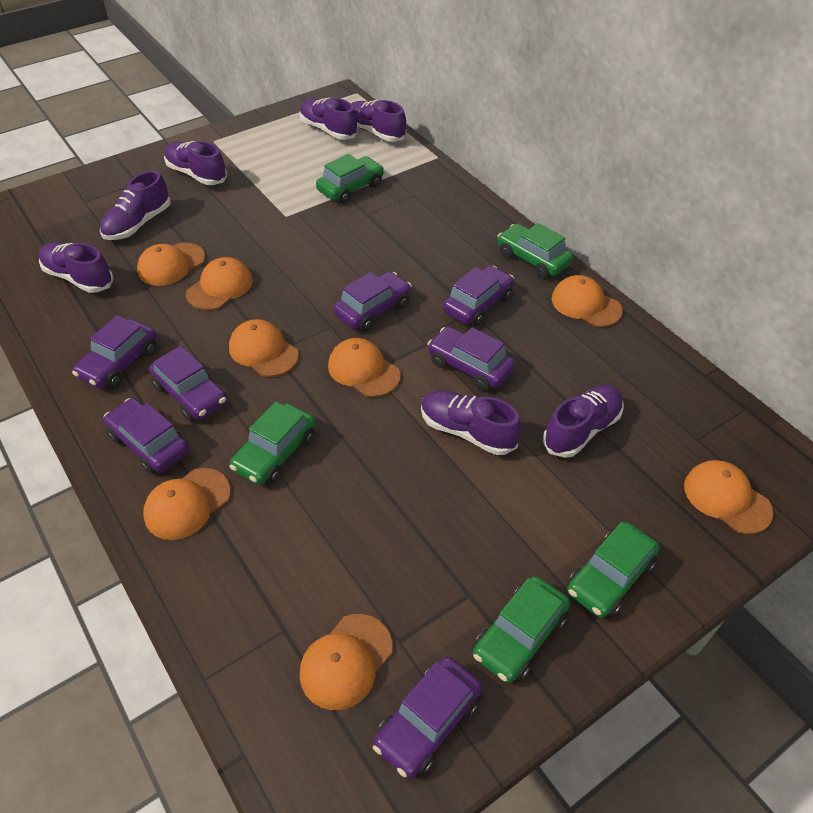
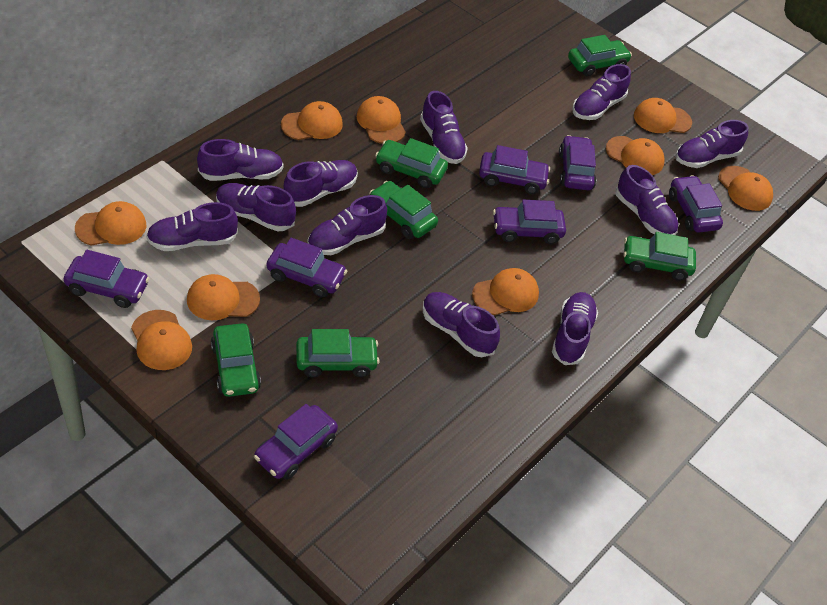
green car: 5 -> 6
orange cap: 8 -> 9
purple shoe: 7 -> 11

